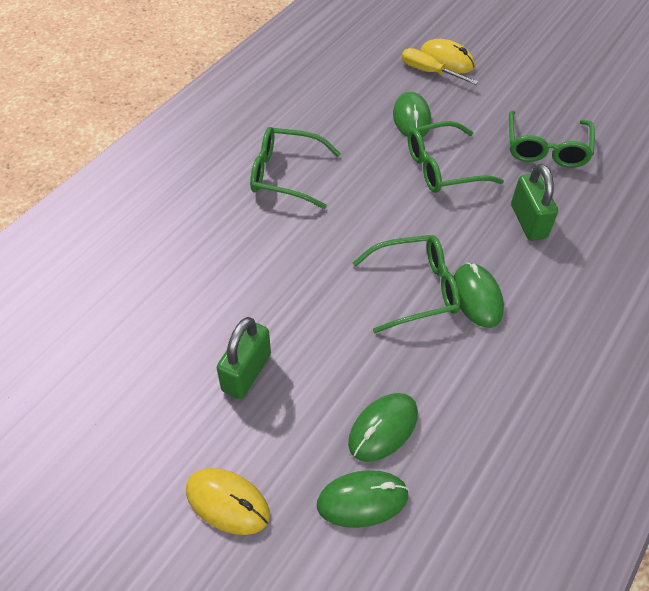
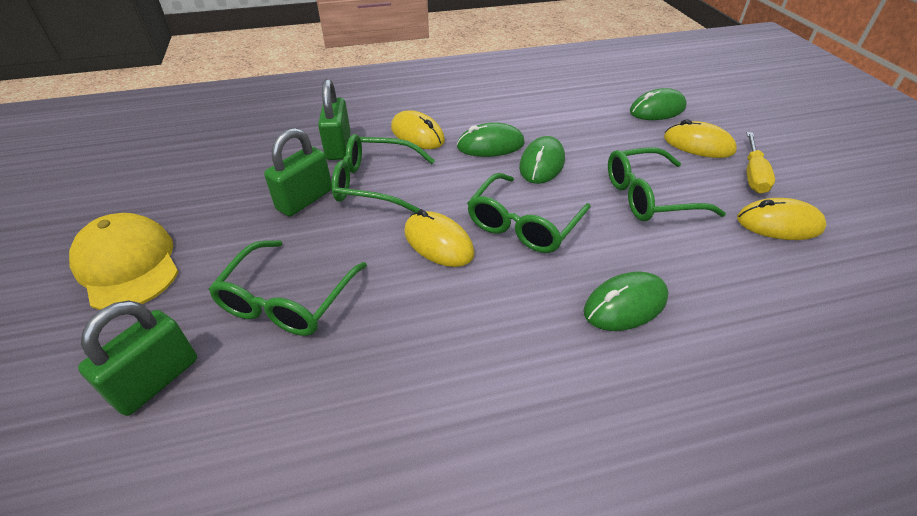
green padlock: 2 -> 3
yellow cap: 0 -> 1
yellow mouse: 2 -> 4

